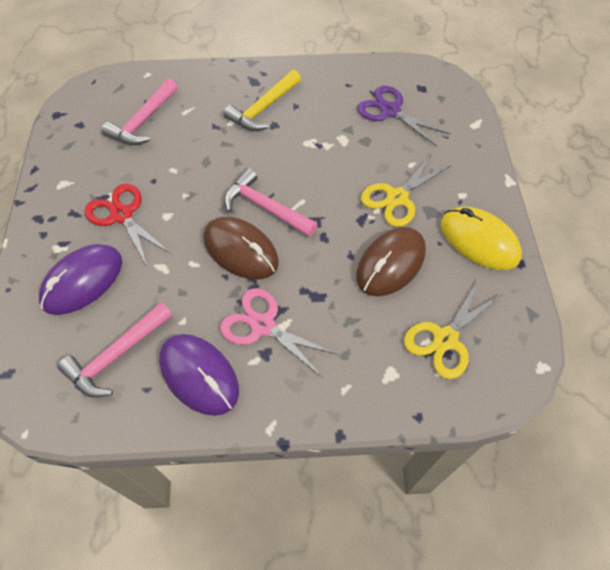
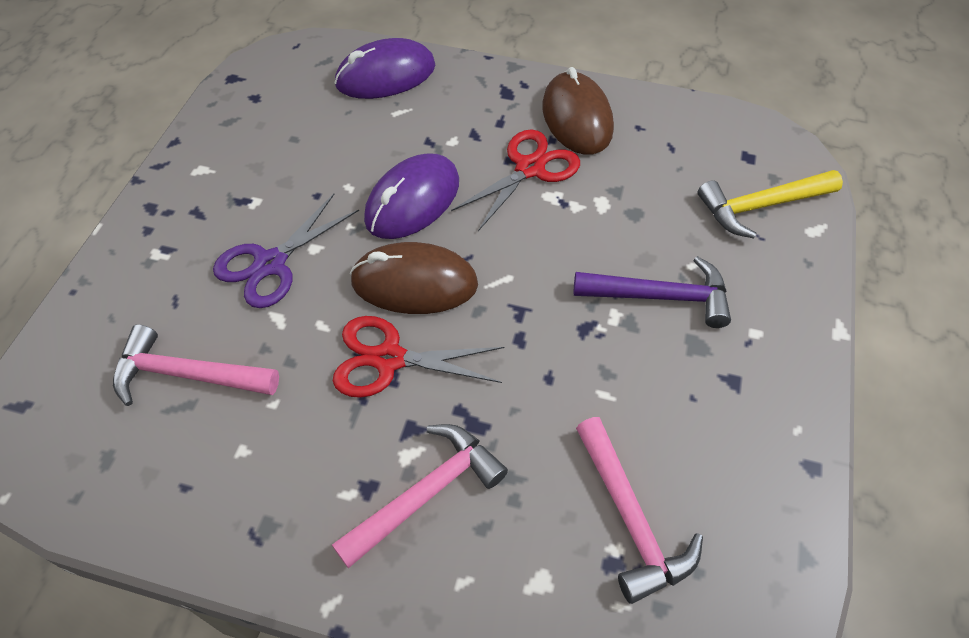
pink scissors: 1 -> 0
purple hammer: 0 -> 1
red scissors: 1 -> 2
yellow mouse: 1 -> 0
yellow scissors: 2 -> 0

